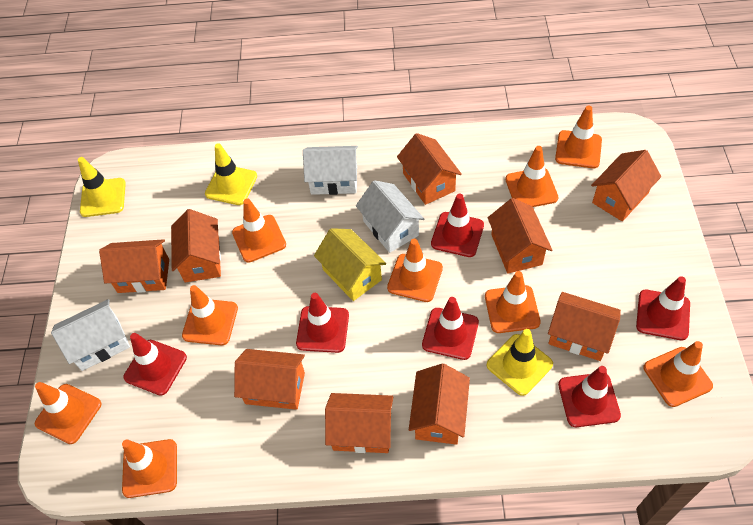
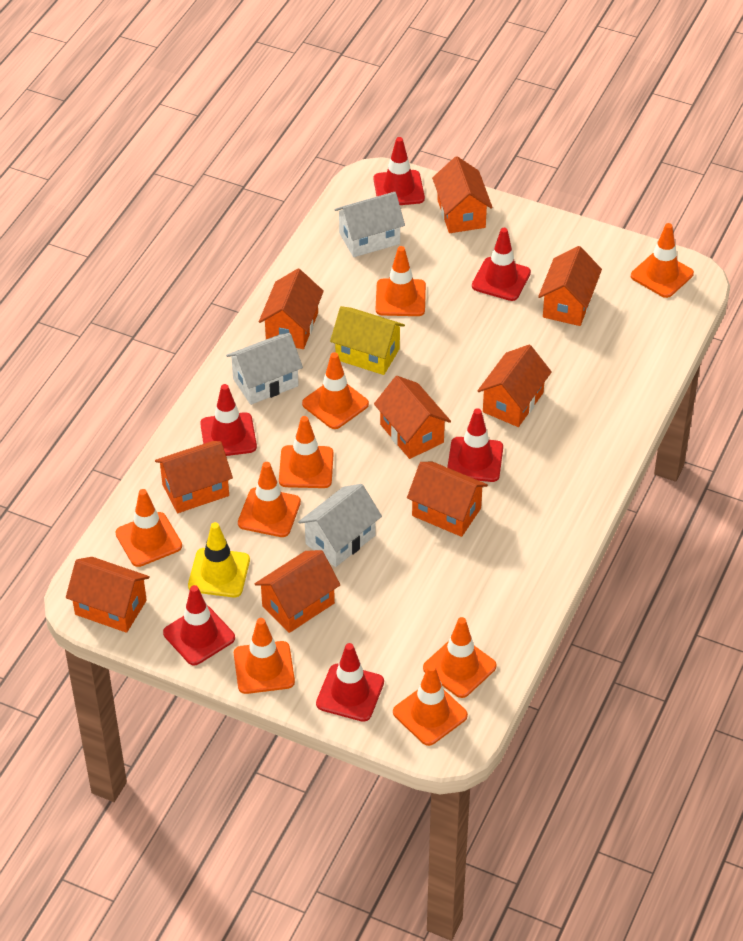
yellow traffic cone: 3 -> 1

